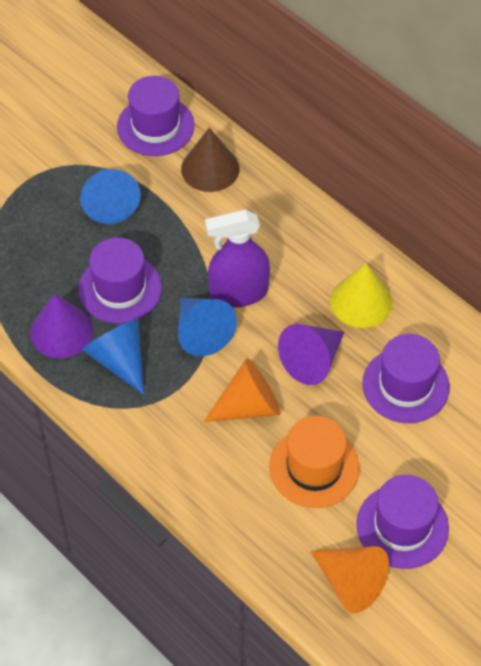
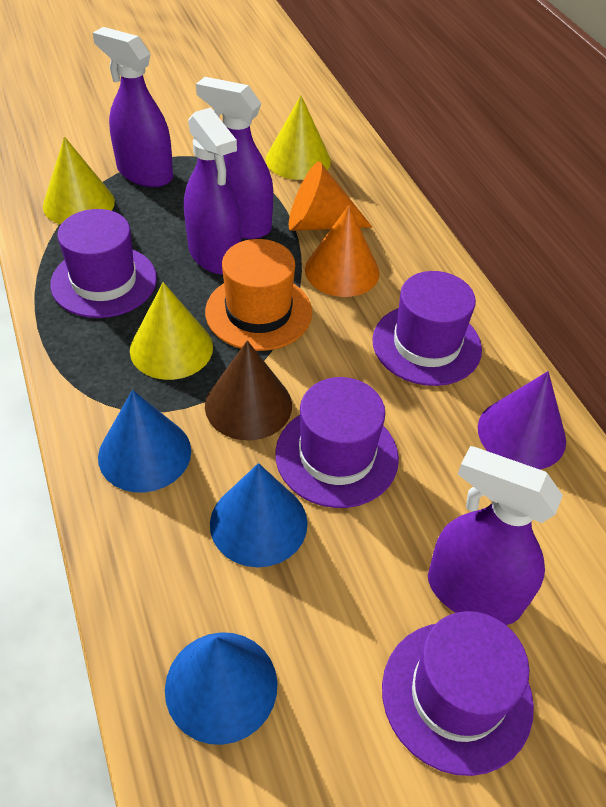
purple cone: 2 -> 1
purple spray bottle: 1 -> 4
yellow cone: 1 -> 3

